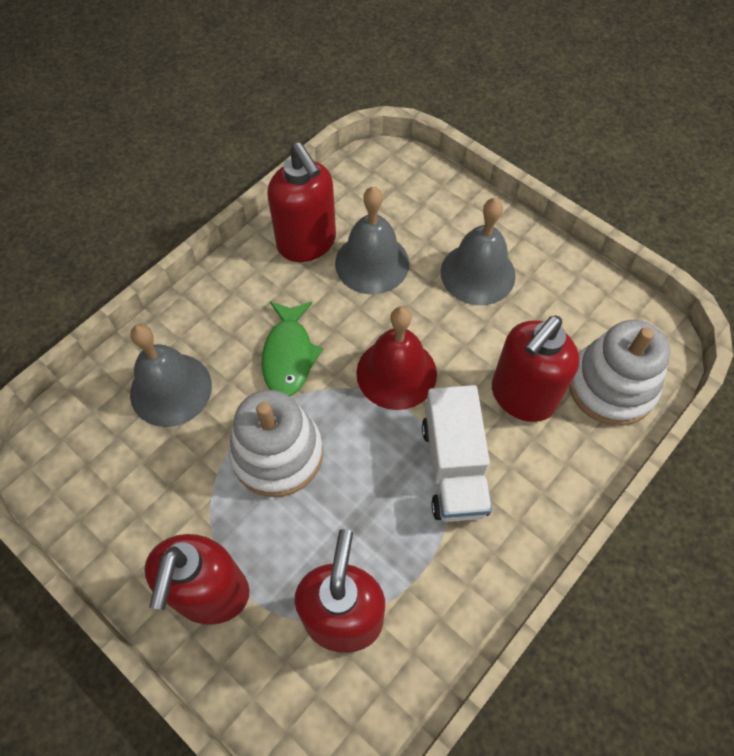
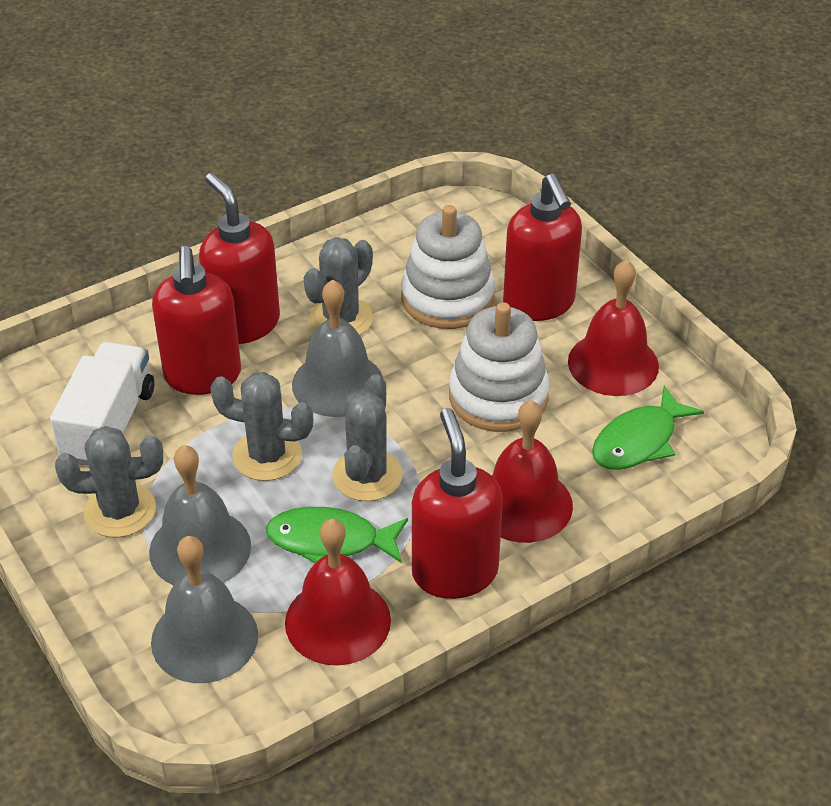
green fish: 1 -> 2
grey cactus: 0 -> 4
red bell: 1 -> 3

